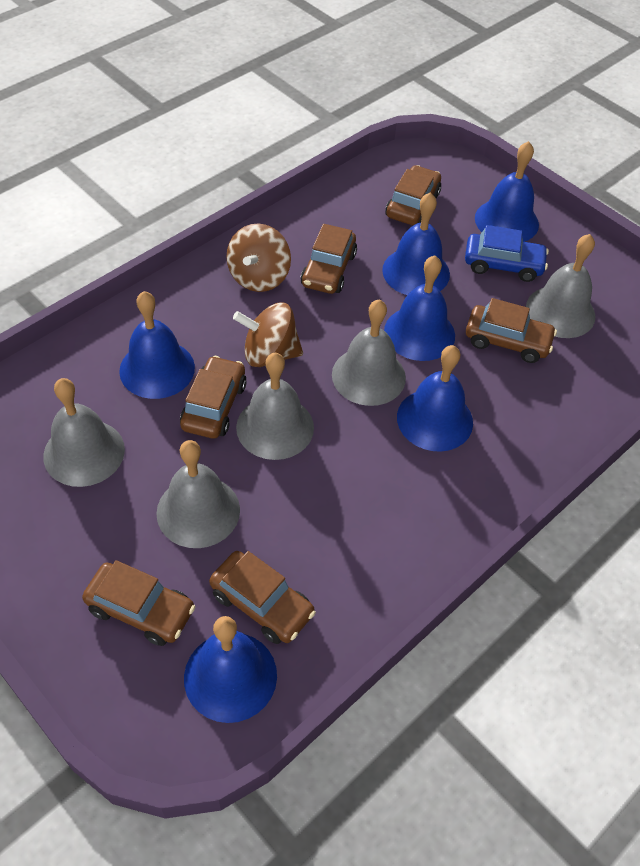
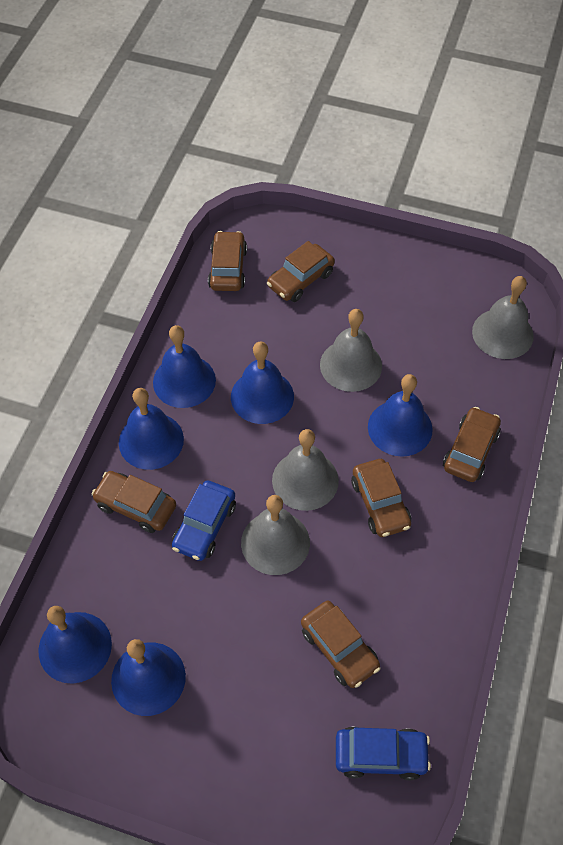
blue car: 1 -> 2
brown spinning top: 2 -> 0
grey bell: 5 -> 4

